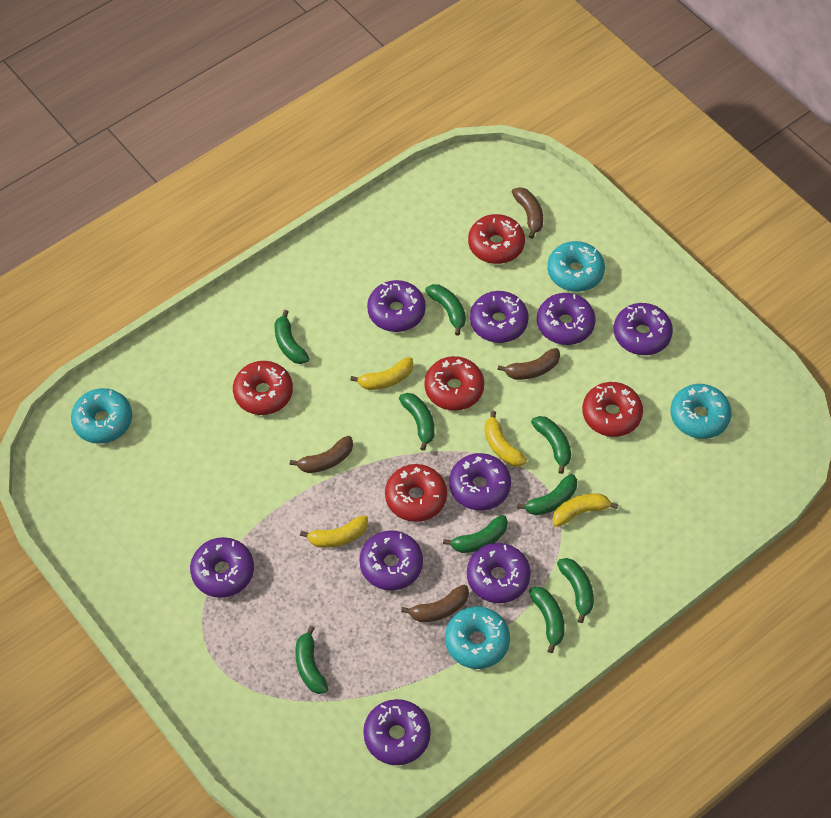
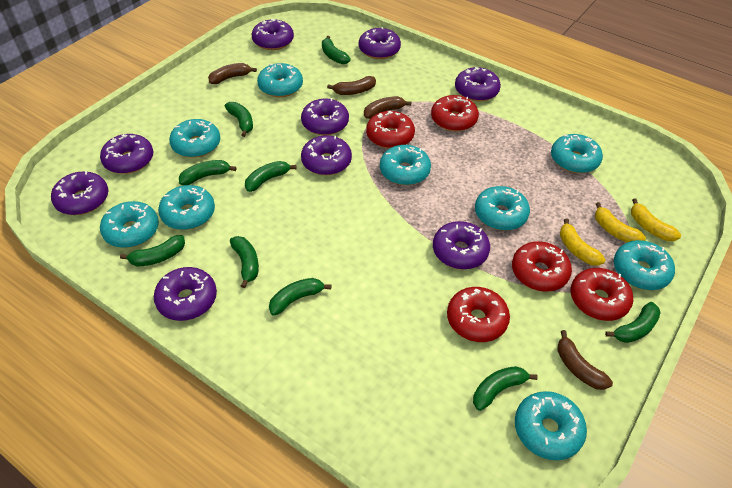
turquoise donut: 4 -> 9
yellow banana: 4 -> 3

